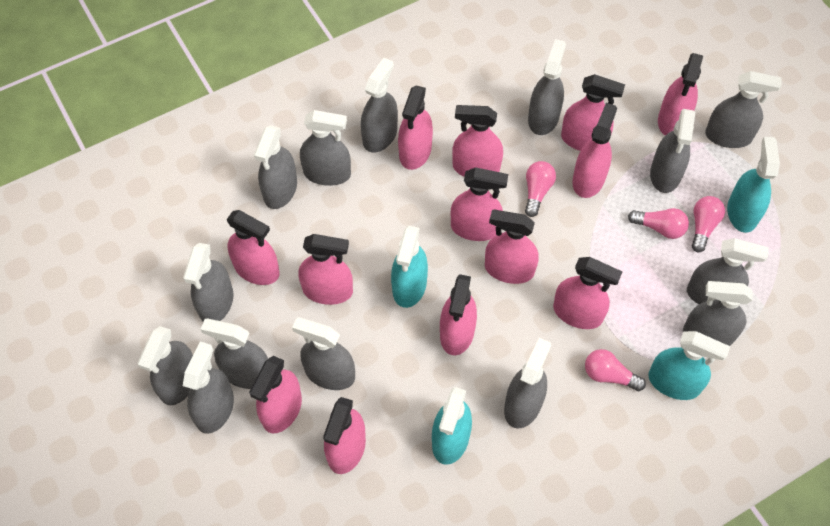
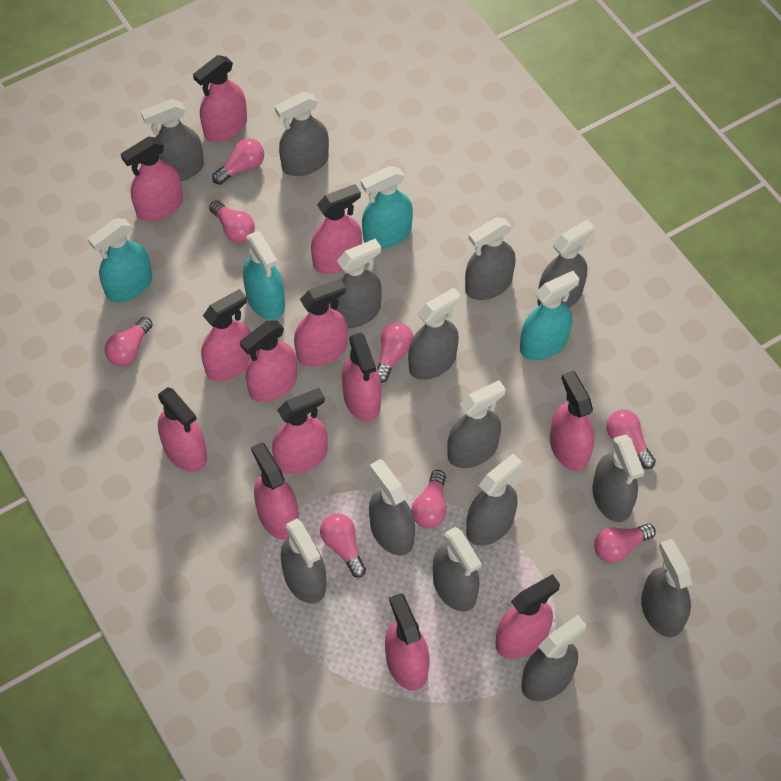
pink light bulb: 4 -> 8

